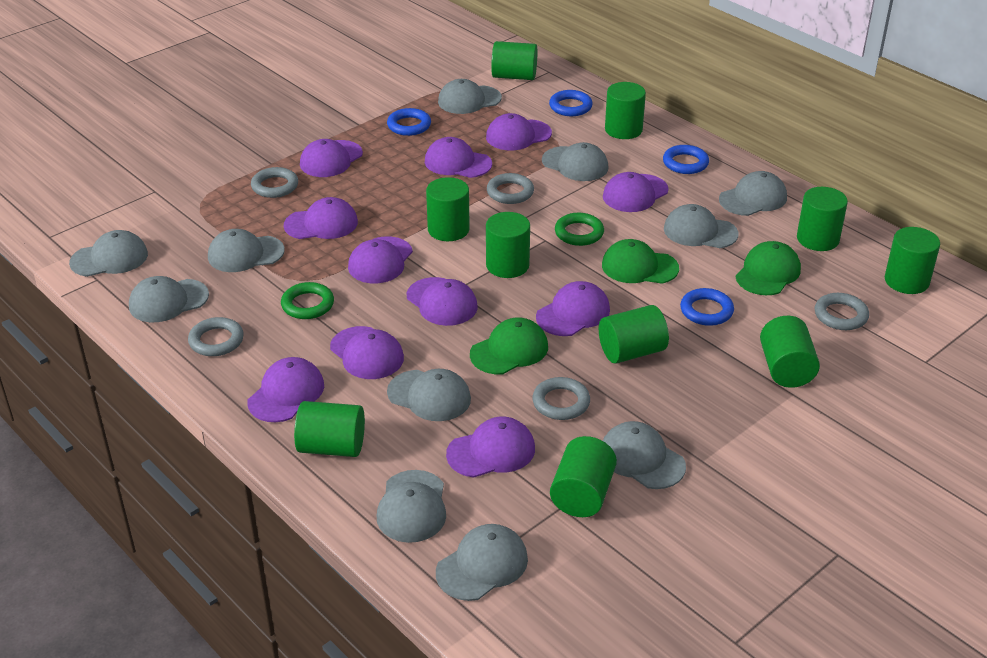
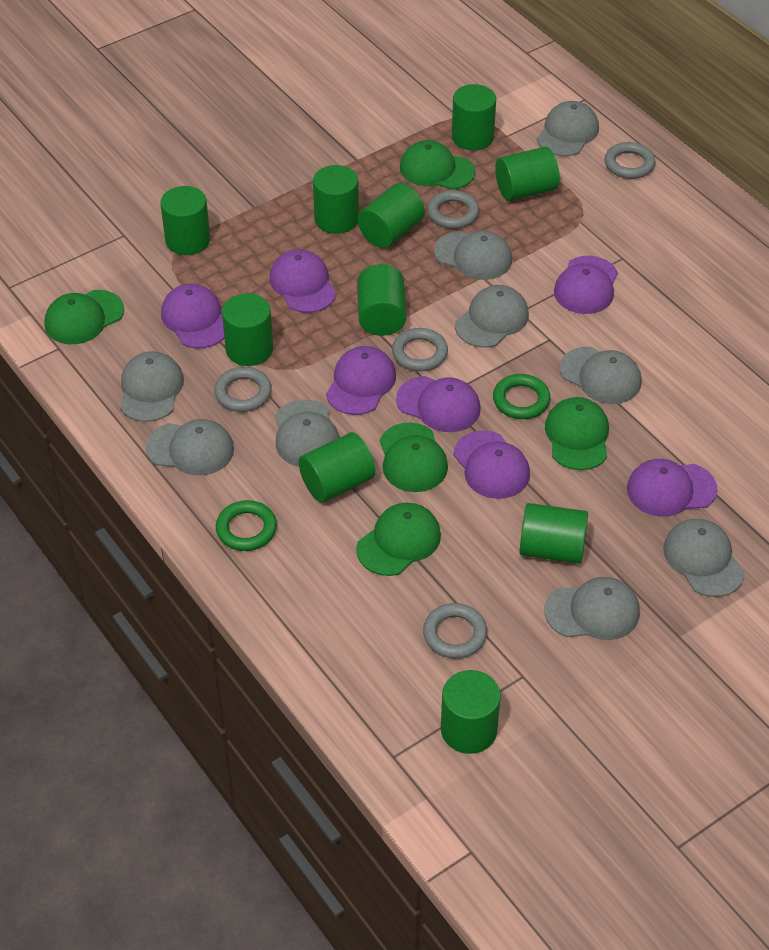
blue ring: 4 -> 0
green cap: 3 -> 5
grey cap: 11 -> 9
purple cap: 11 -> 7

